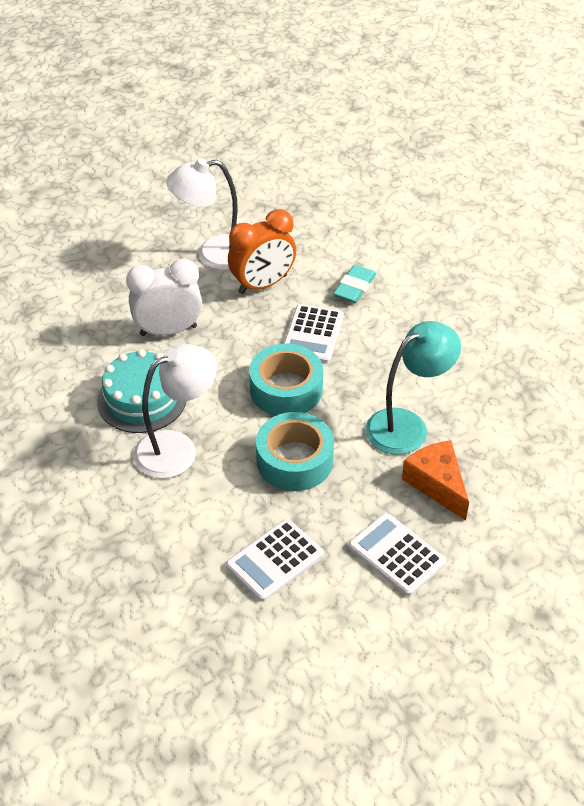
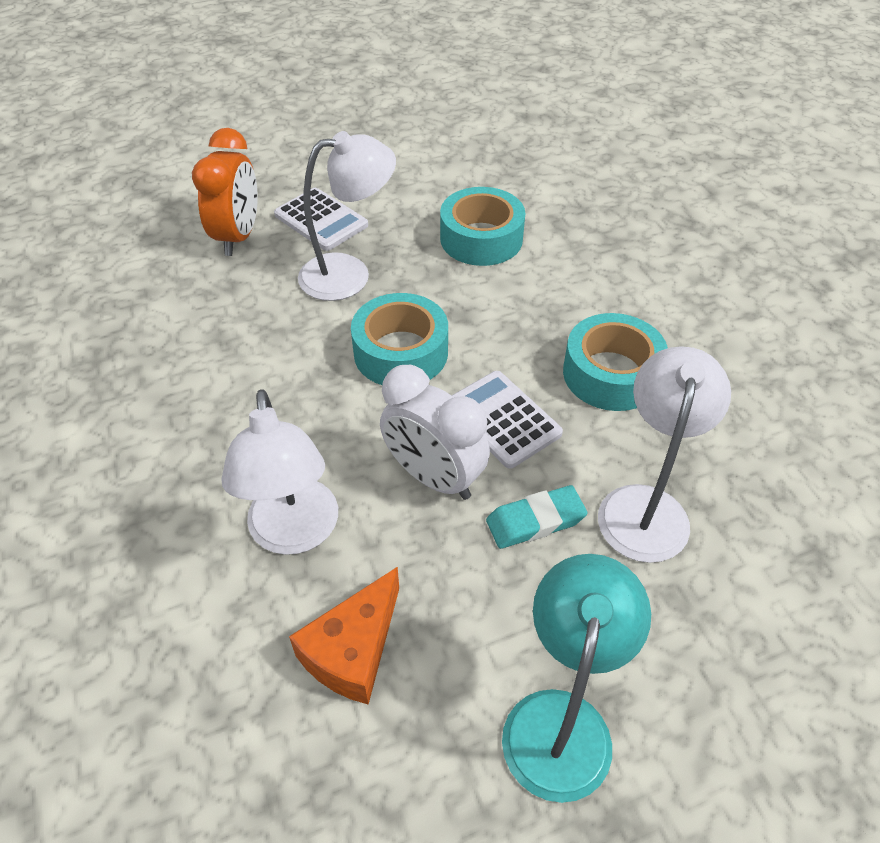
turquoise cake: 1 -> 0
turquoise tape: 2 -> 3
white calculator: 3 -> 2
white lamp: 2 -> 3

